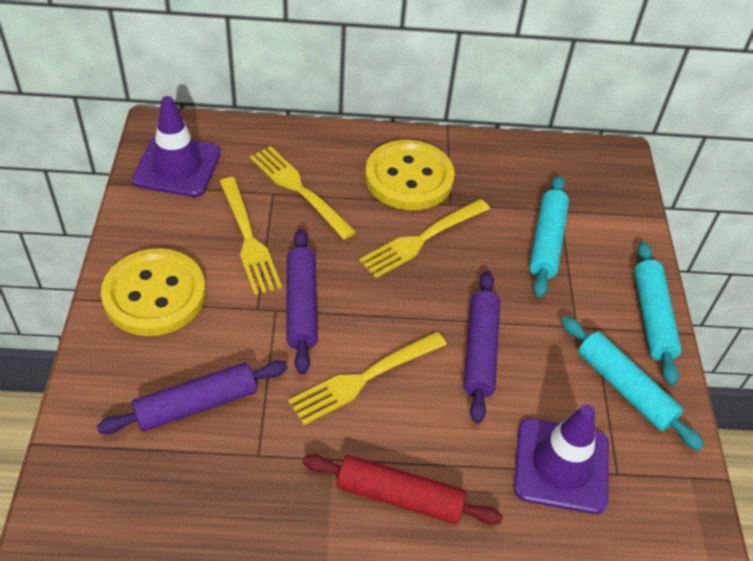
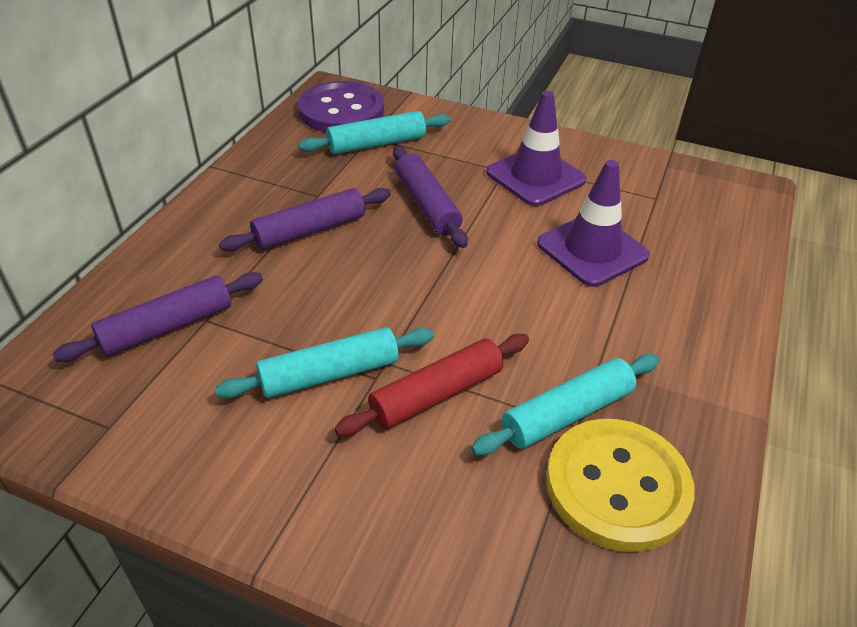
purple button: 0 -> 1
yellow button: 2 -> 1
yellow fork: 4 -> 0

